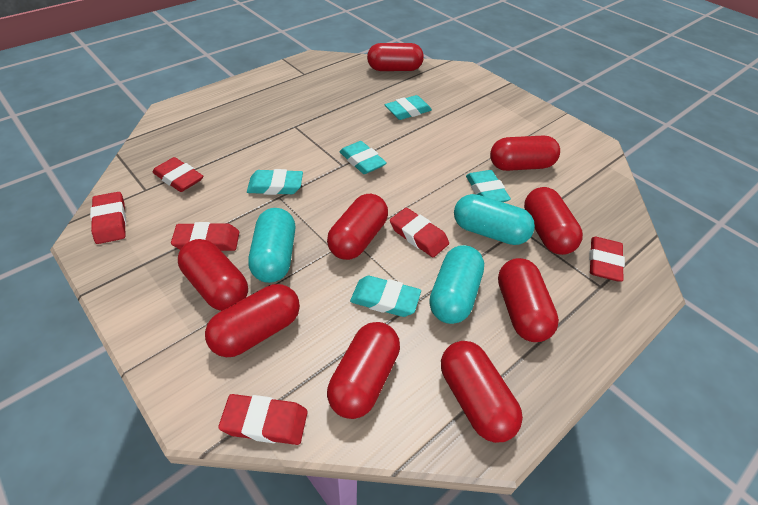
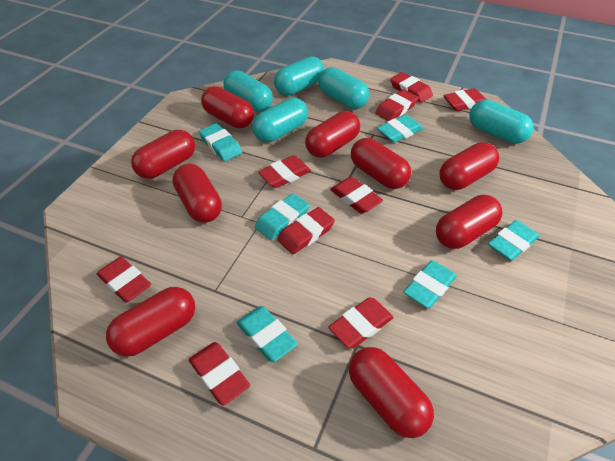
red eraser: 6 -> 9
turquoise capsule: 3 -> 5
turquoise eraser: 5 -> 6

